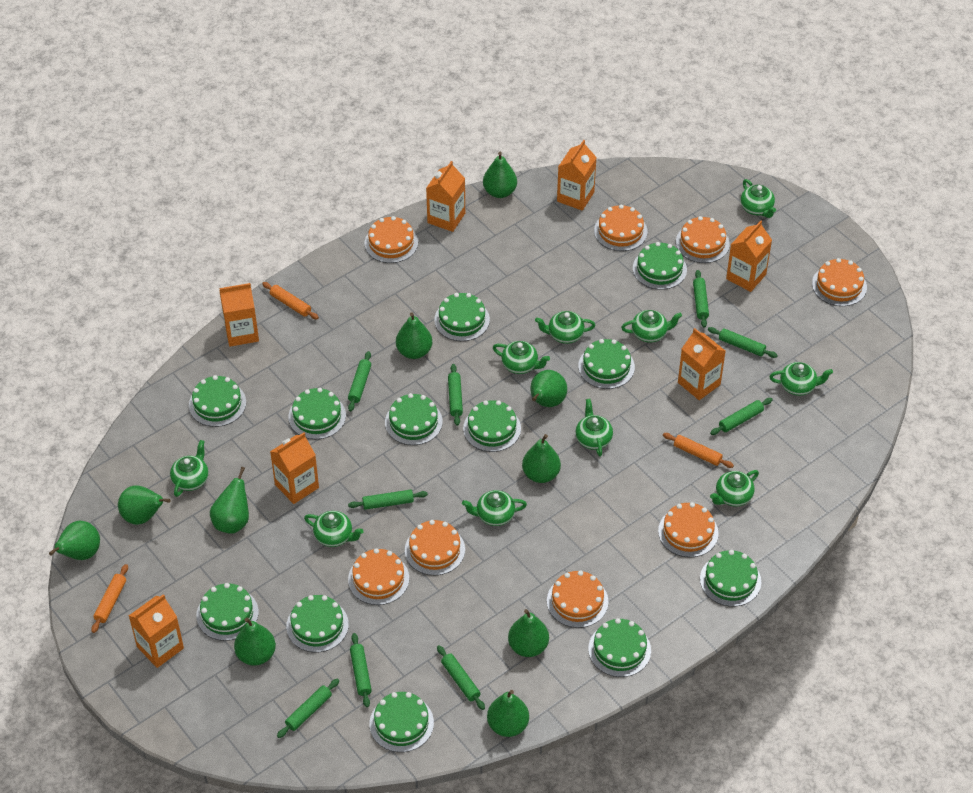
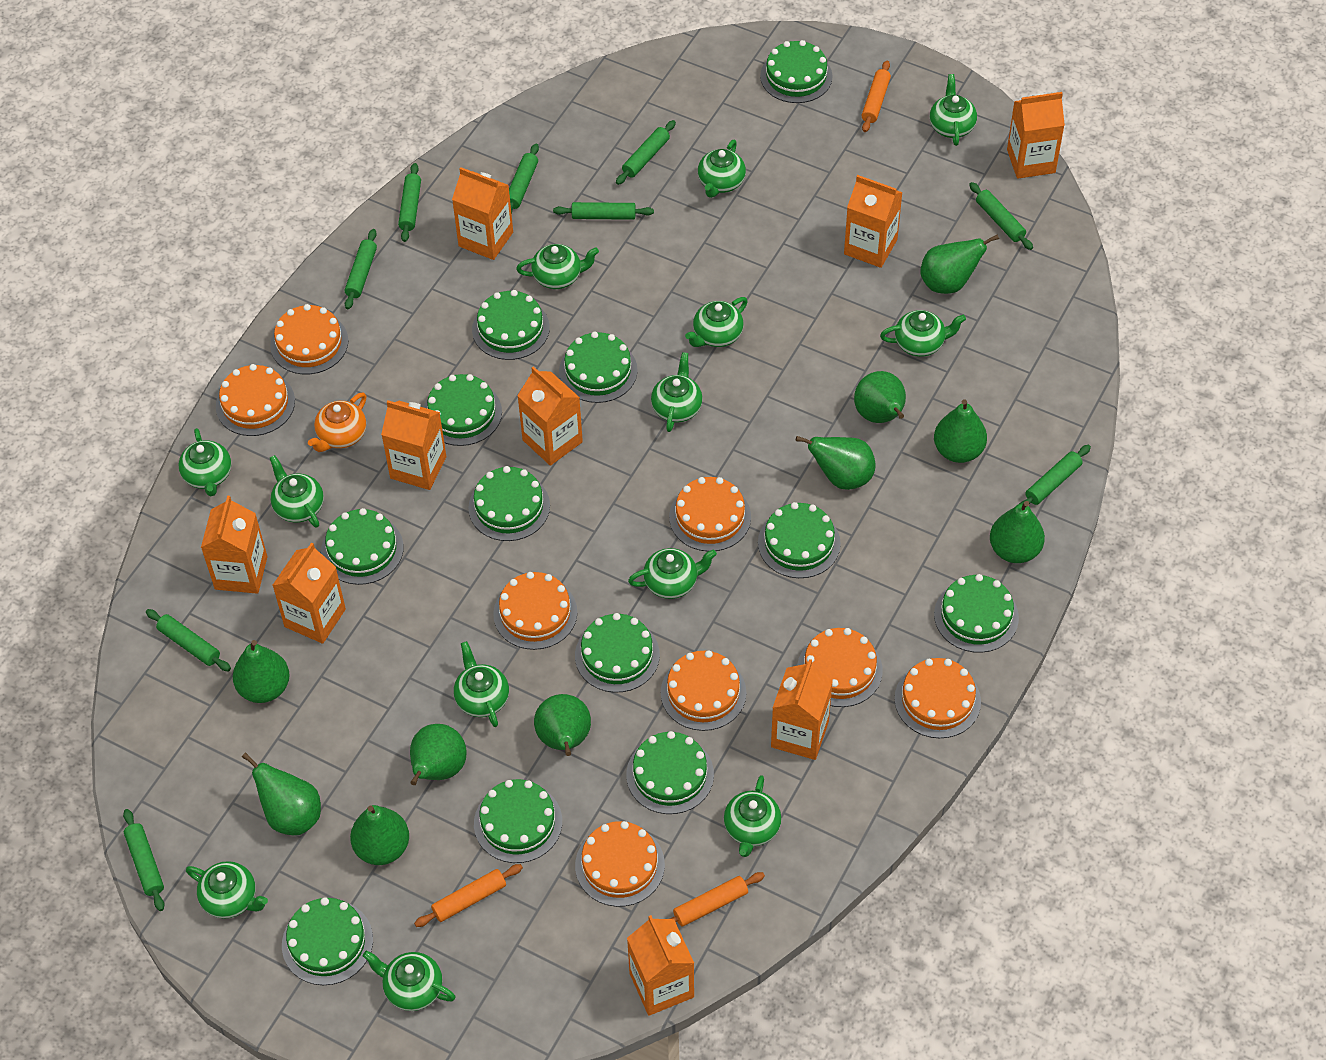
green teapot: 10 -> 13
orange carton: 7 -> 9
orange teapot: 0 -> 1

